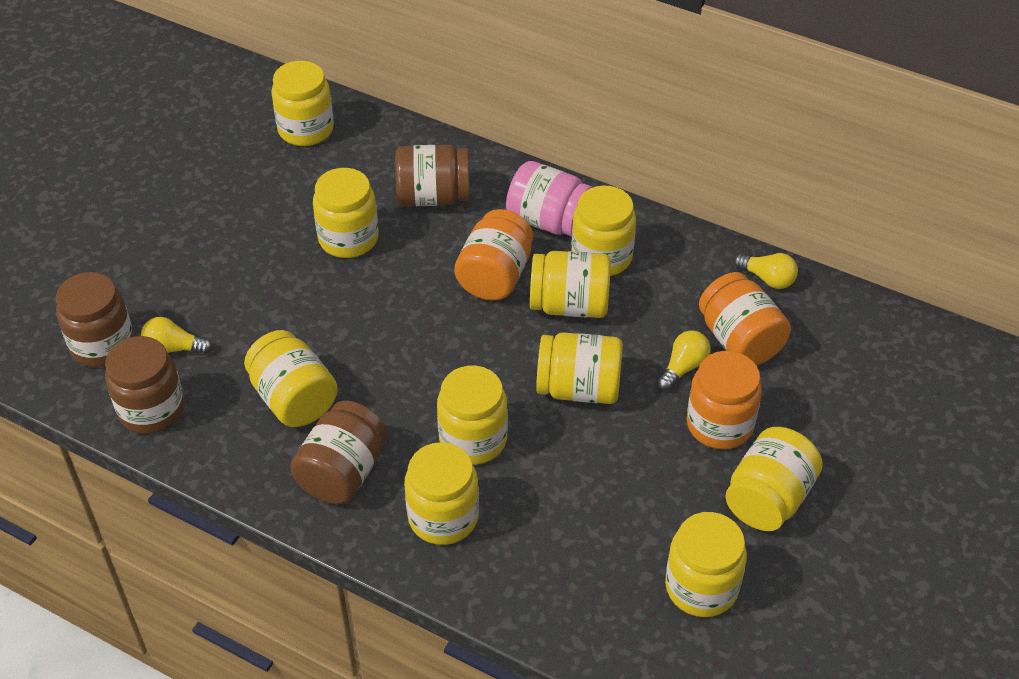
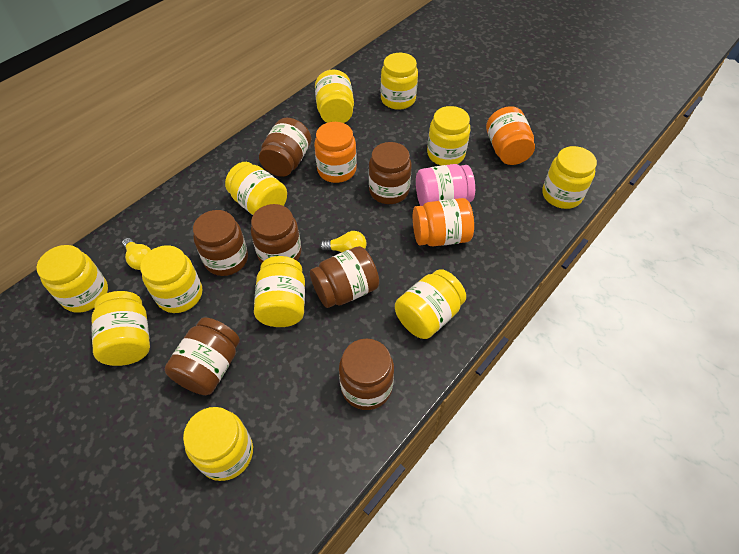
brown jar: 4 -> 7
yellow jar: 10 -> 11
yellow light bulb: 3 -> 2

